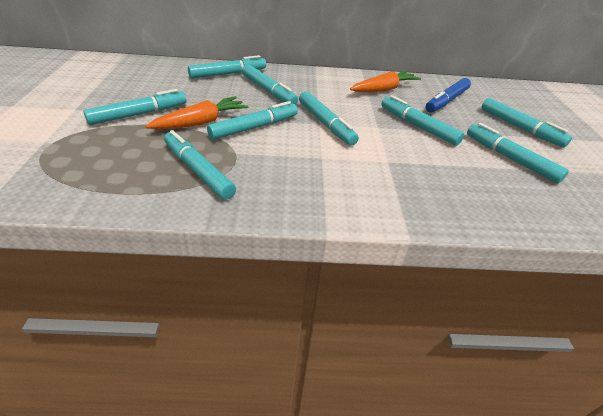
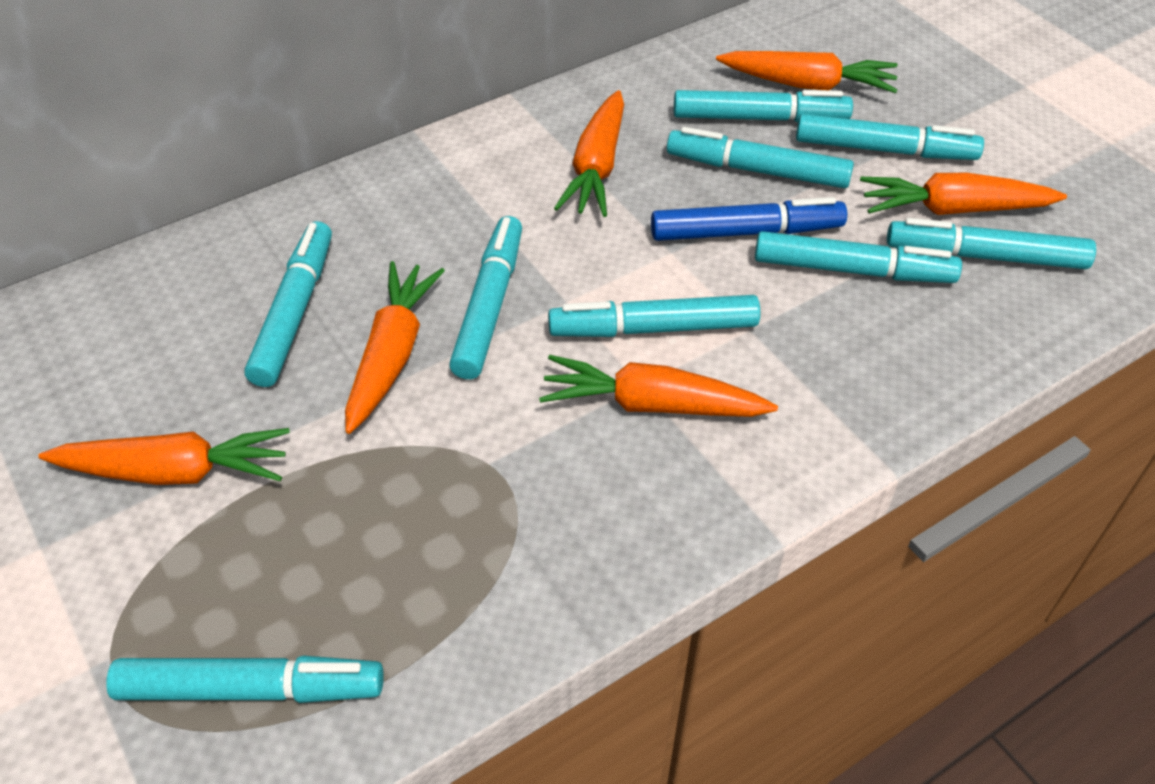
orange carrot: 2 -> 6

